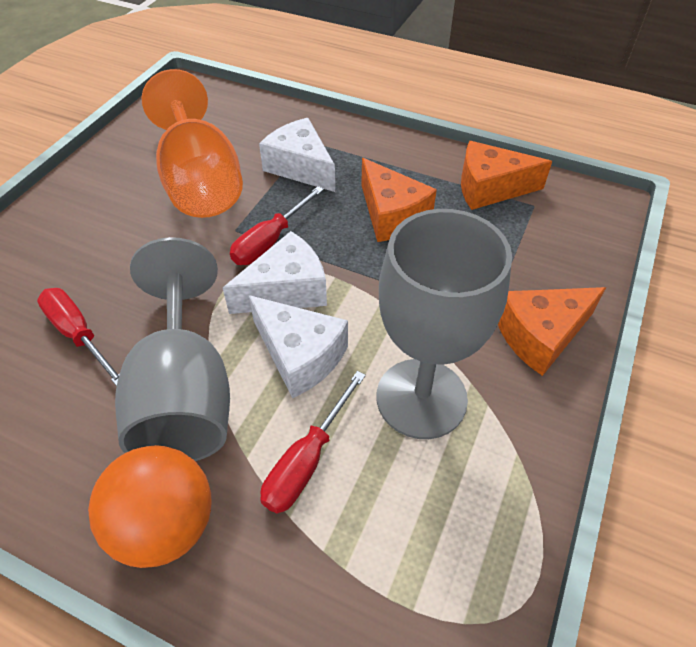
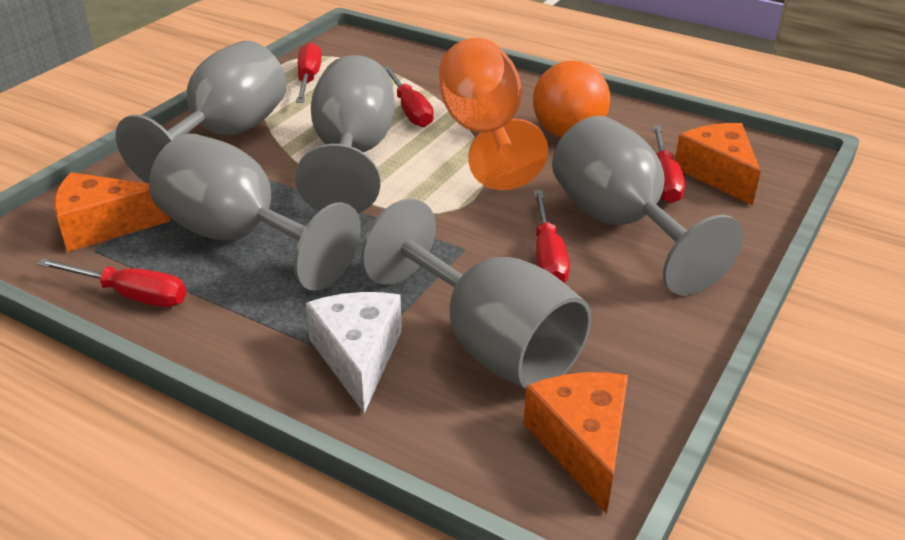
grey goblet: 2 -> 5
red screwdriver: 3 -> 5
white cheese: 3 -> 1

